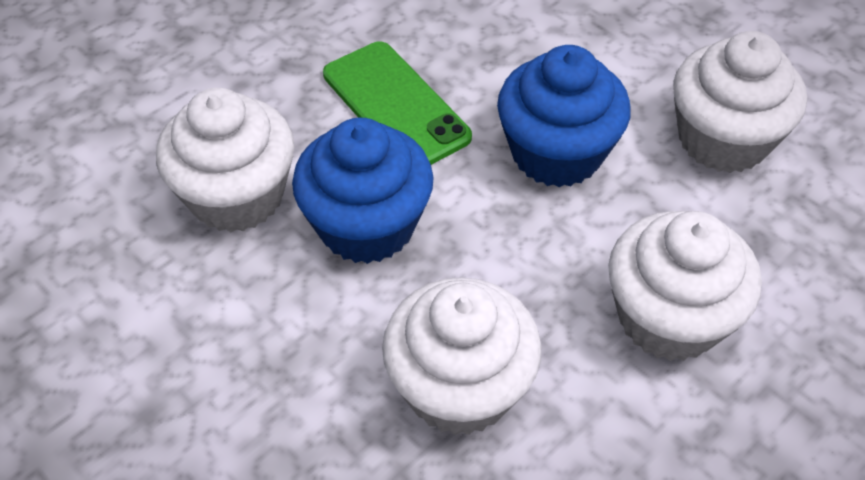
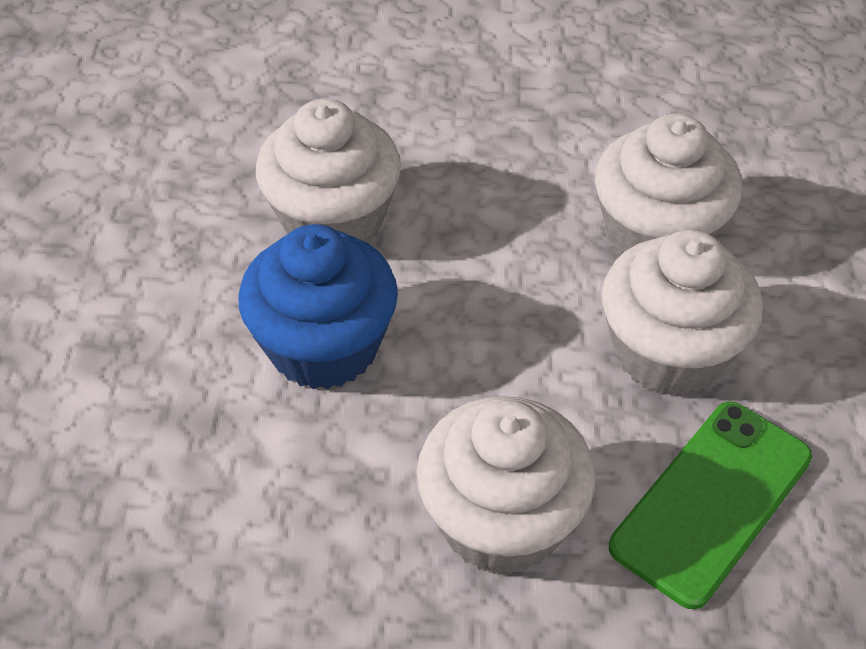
blue cupcake: 2 -> 1

